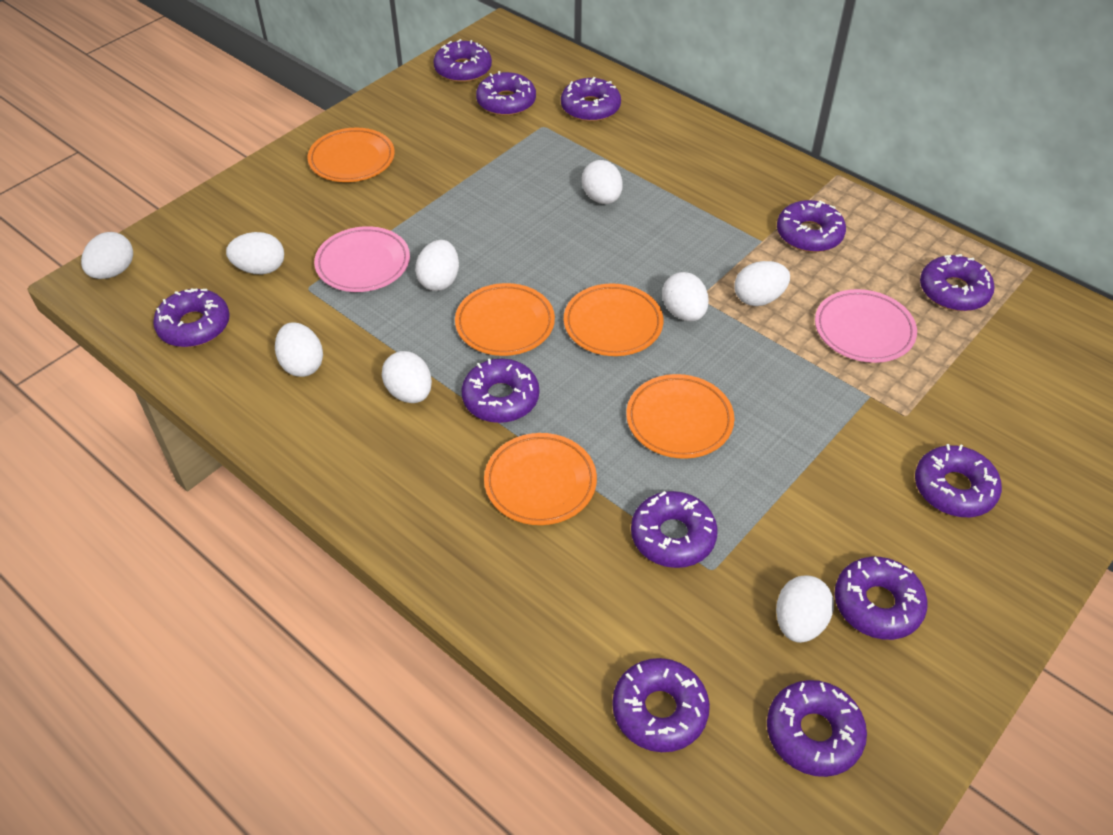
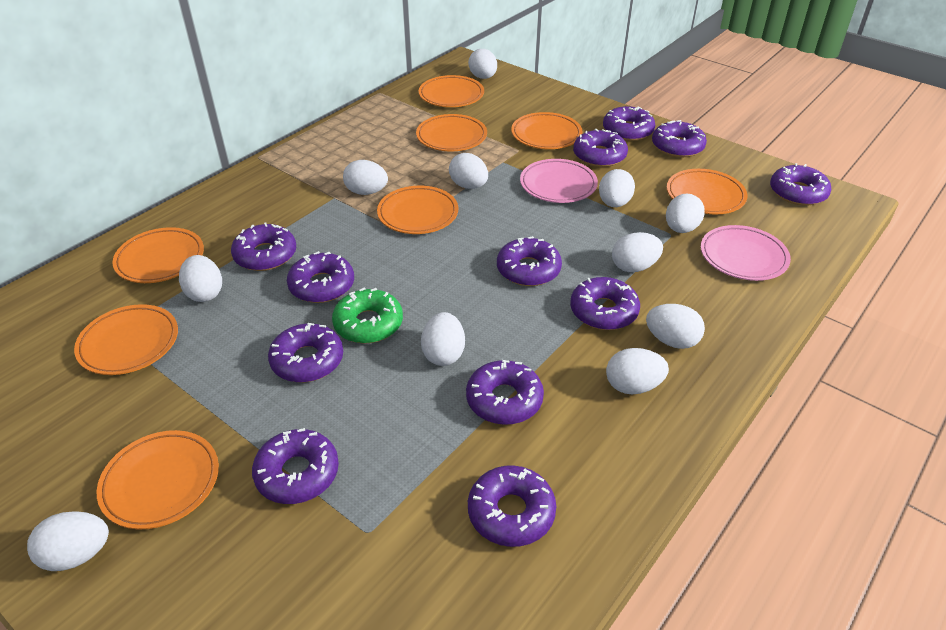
green donut: 0 -> 1
orange plate: 5 -> 8
white egg: 9 -> 11

